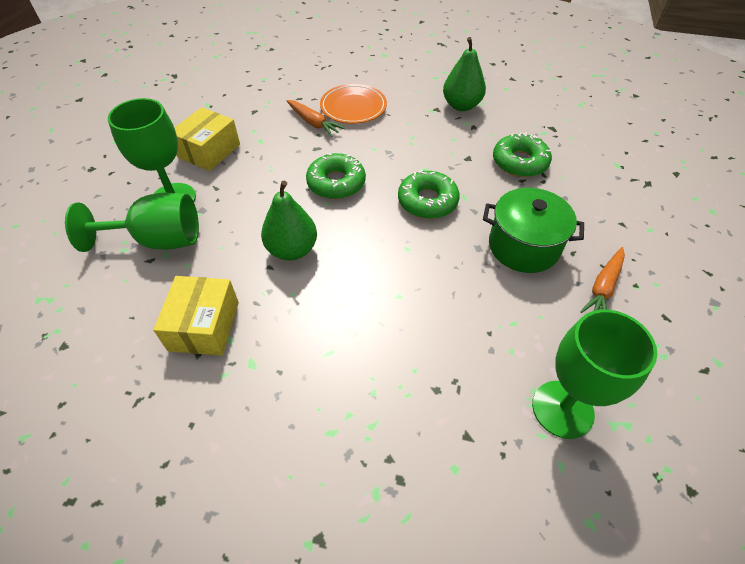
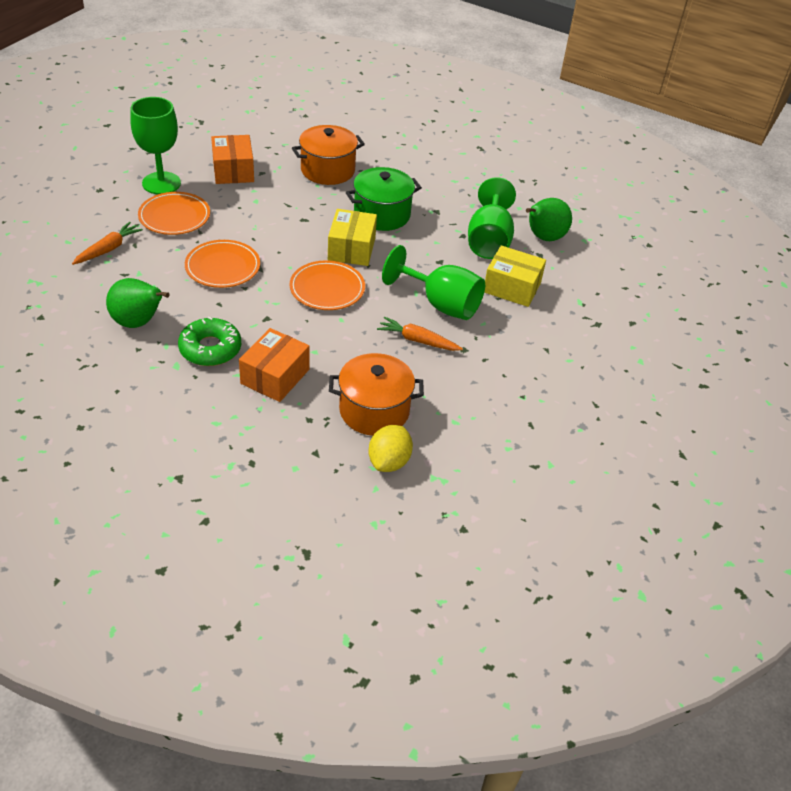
green donut: 3 -> 1
orange box: 0 -> 2
orange plate: 1 -> 3
orange pot: 0 -> 2
yellow lemon: 0 -> 1

